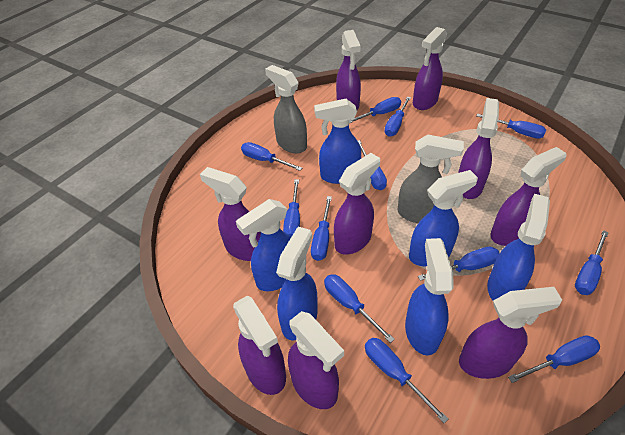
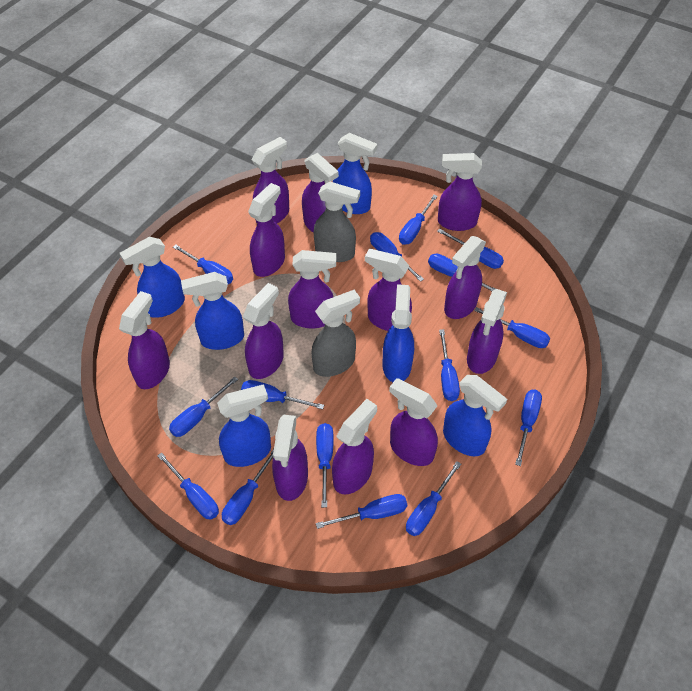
blue screwdriver: 12 -> 15
purple spray bottle: 9 -> 13

